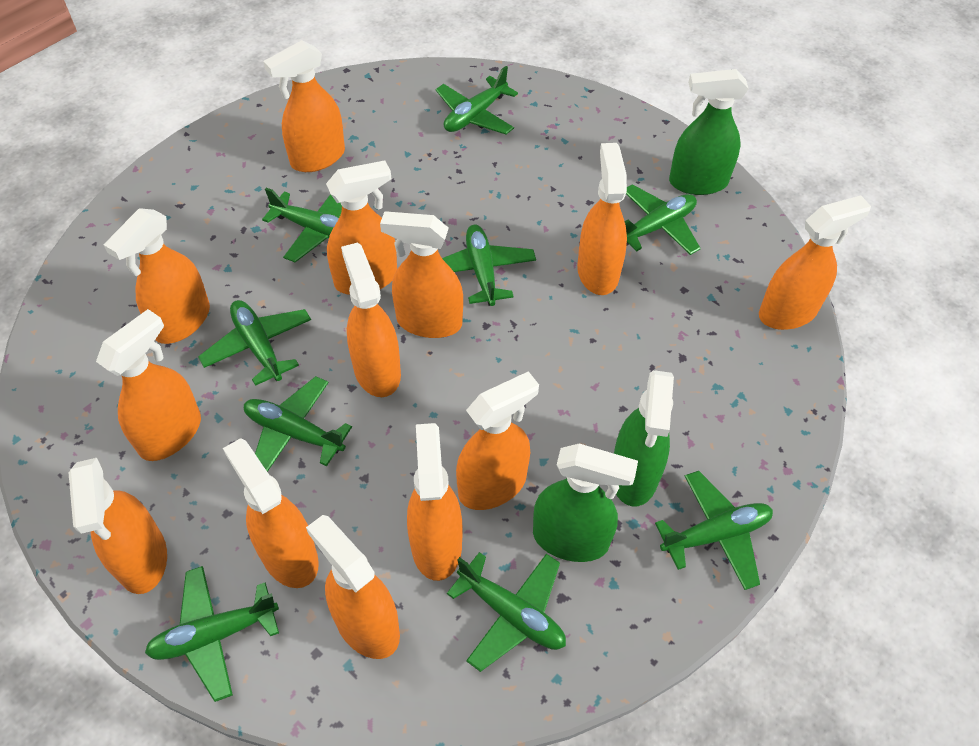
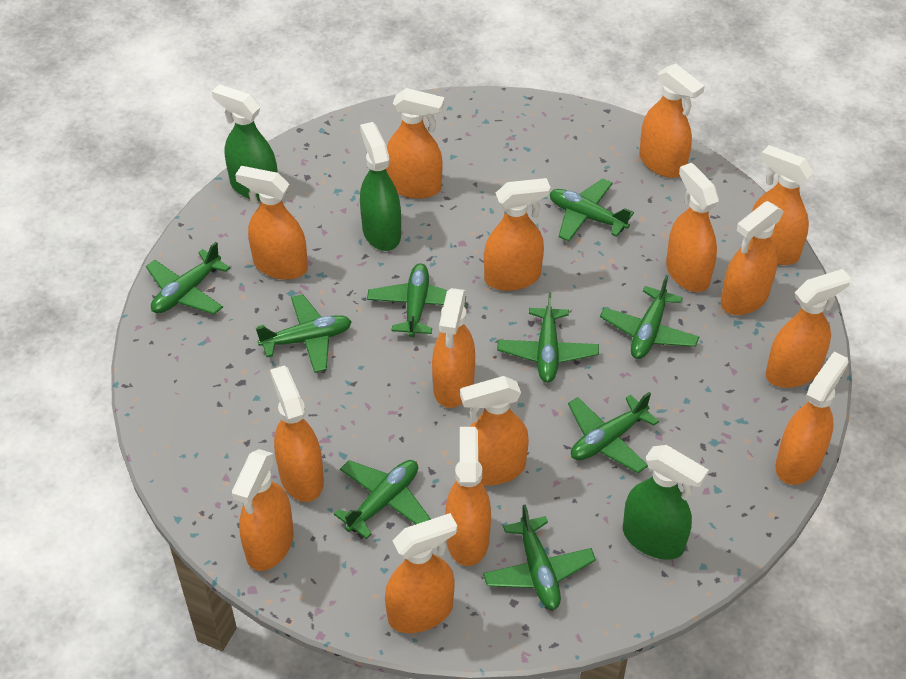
orange spray bottle: 13 -> 15

